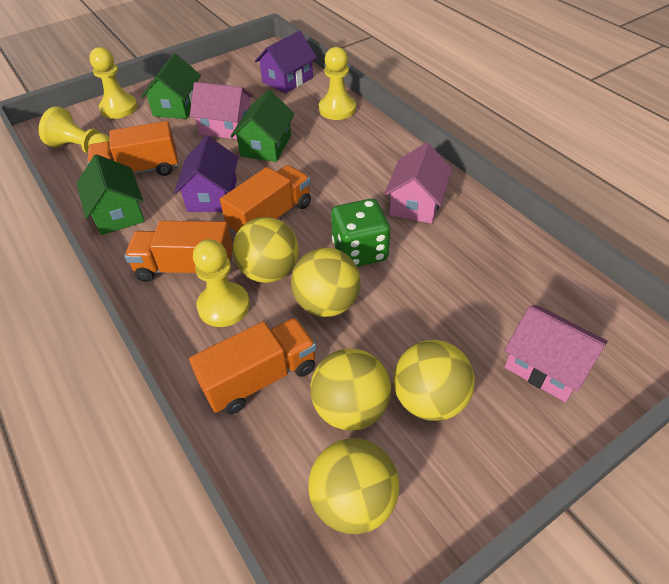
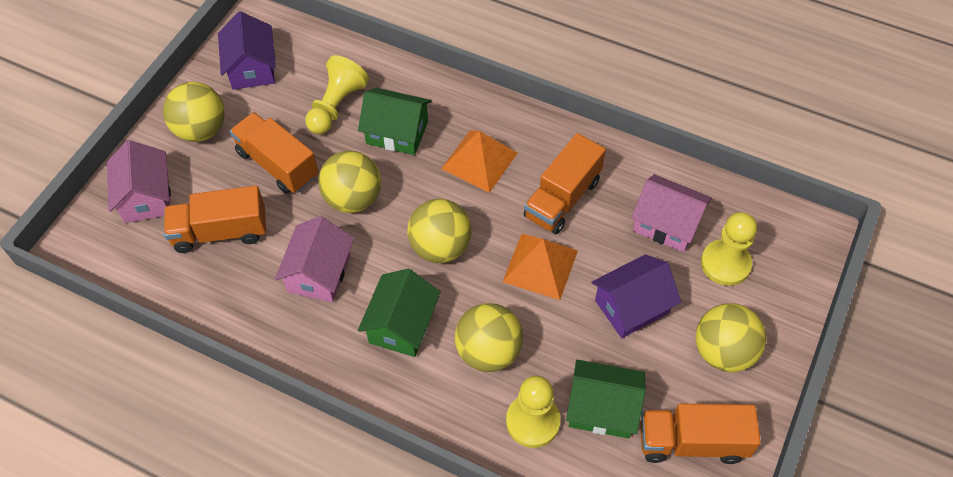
green dice: 1 -> 0
orange pyramid: 0 -> 2
yellow pawn: 4 -> 3

